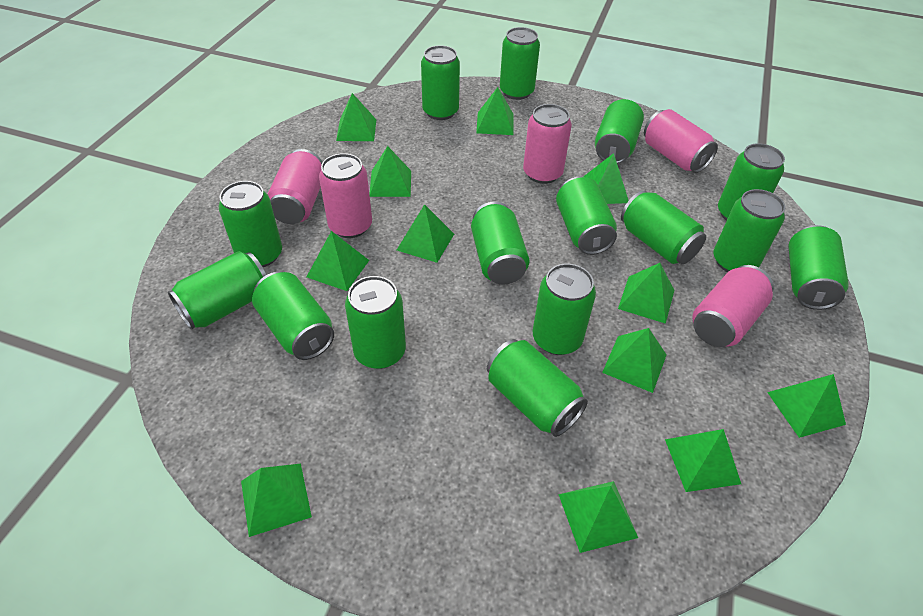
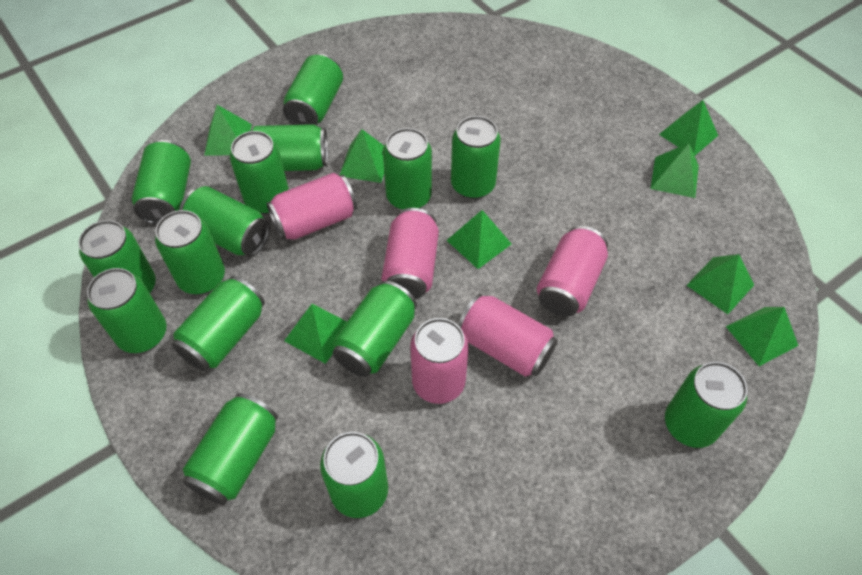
green pyramid: 12 -> 8

